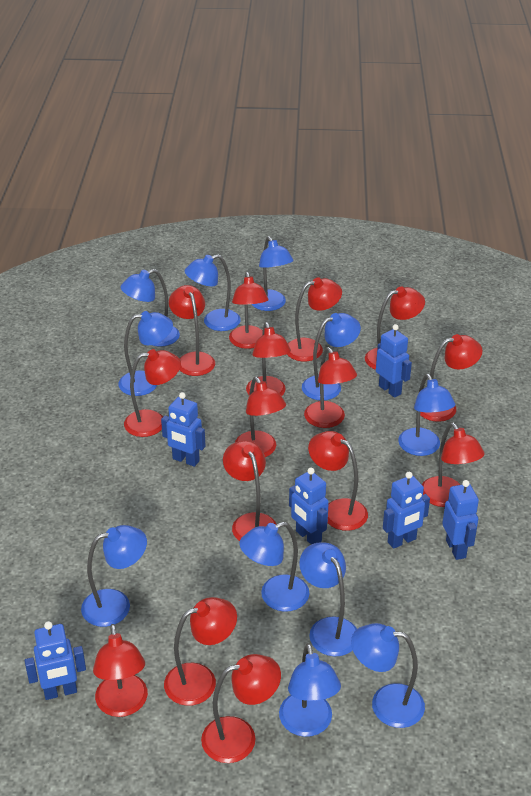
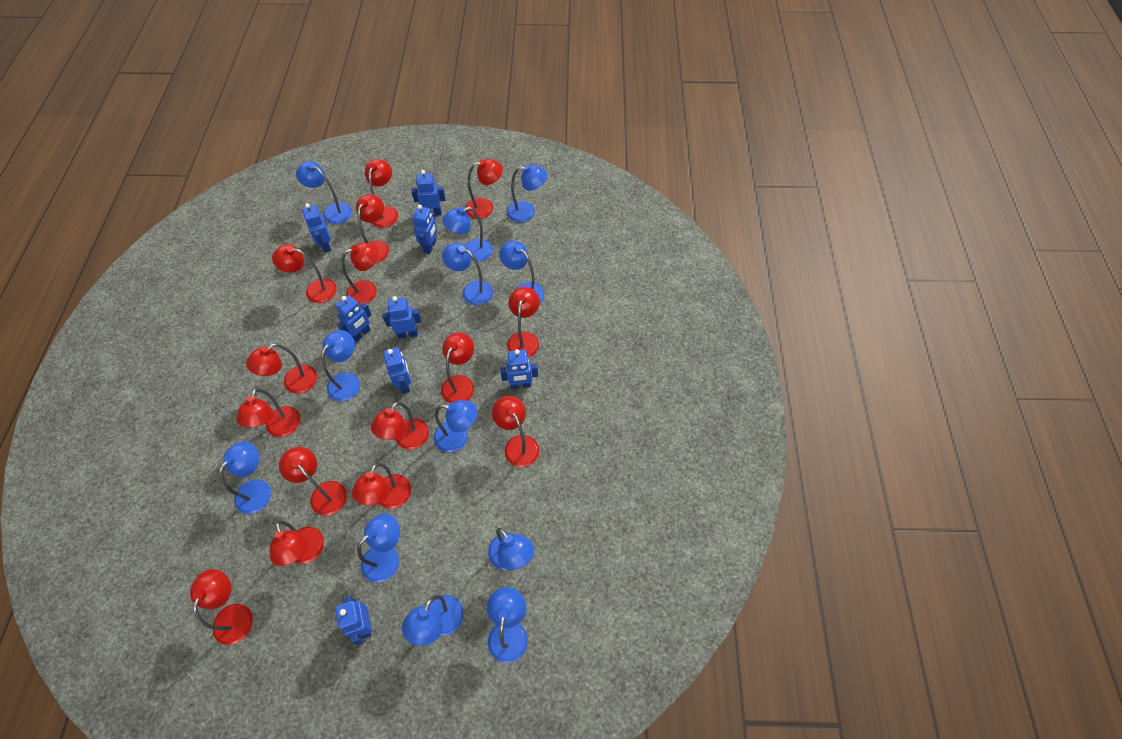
blue lamp: 11 -> 12
blue robot: 6 -> 8

